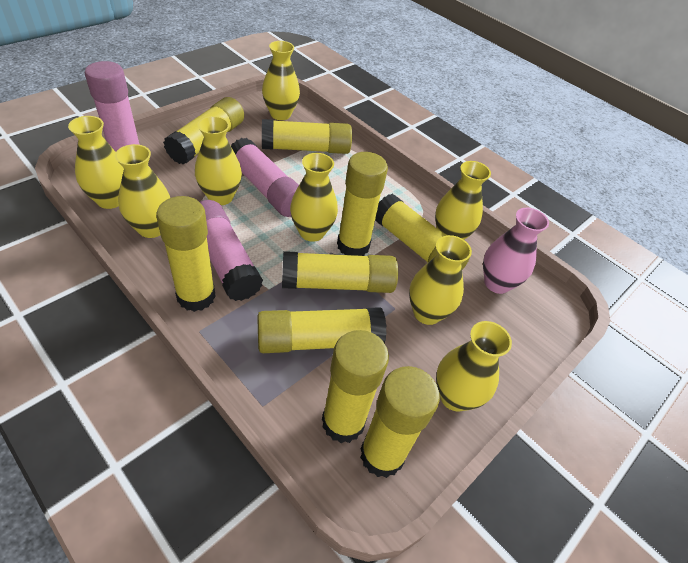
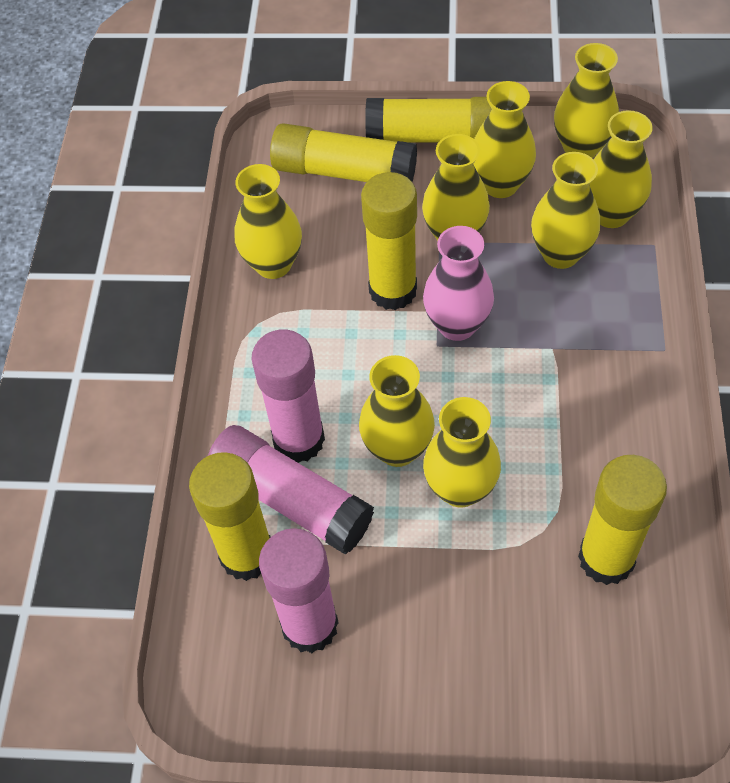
yellow glue stick: 9 -> 5

